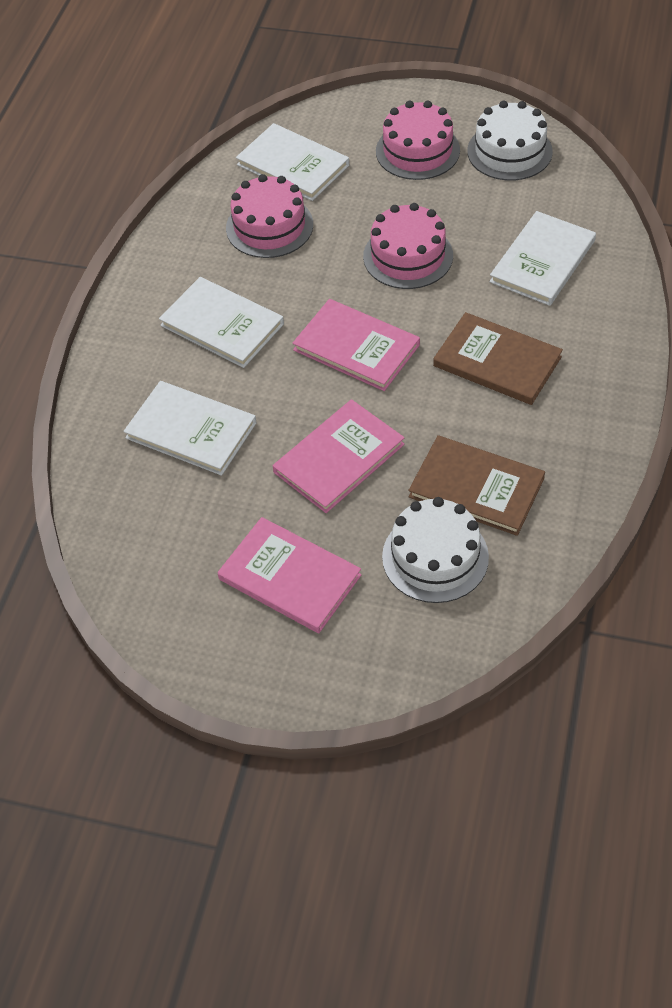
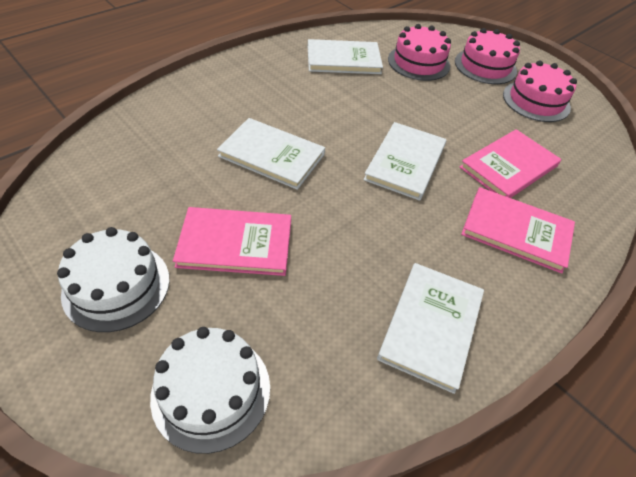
brown book: 2 -> 0

